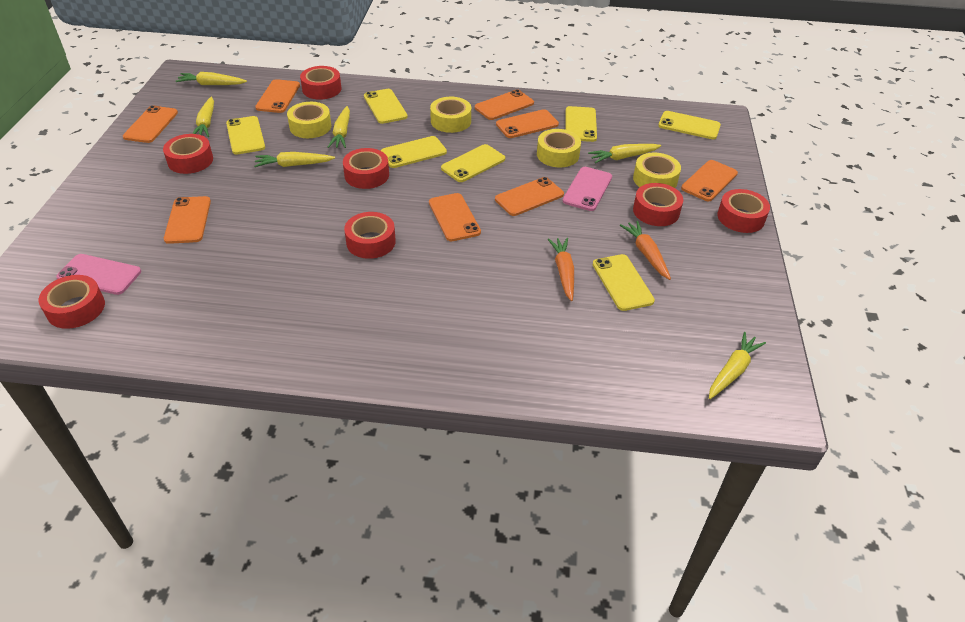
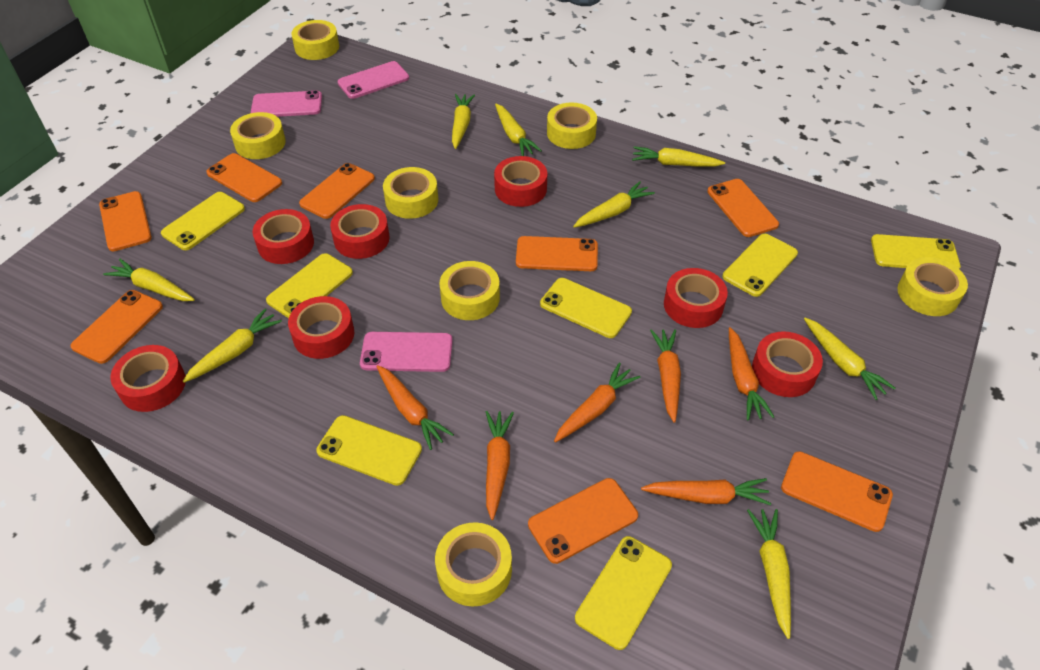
orange carrot: 2 -> 6
pink phone: 2 -> 3
yellow carrot: 6 -> 8
yellow tape: 4 -> 7

